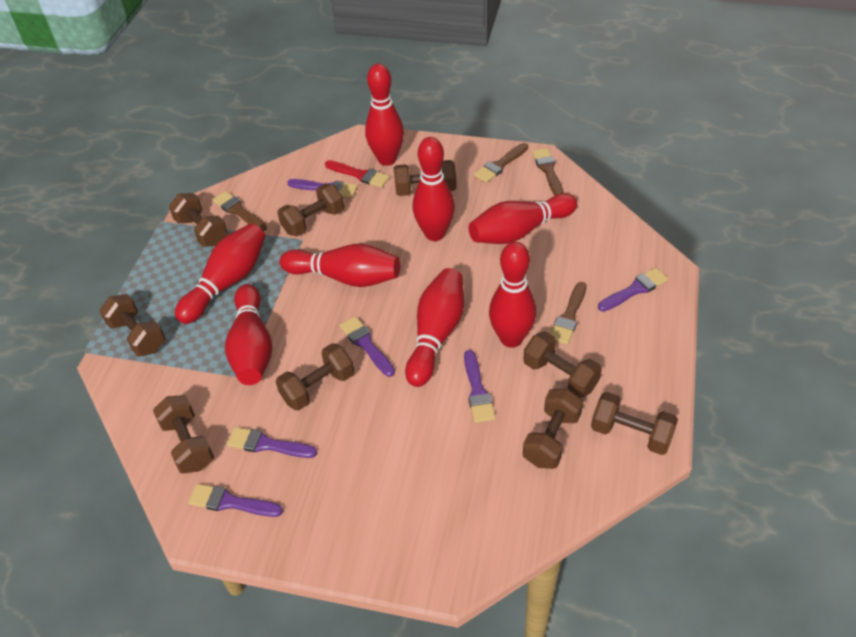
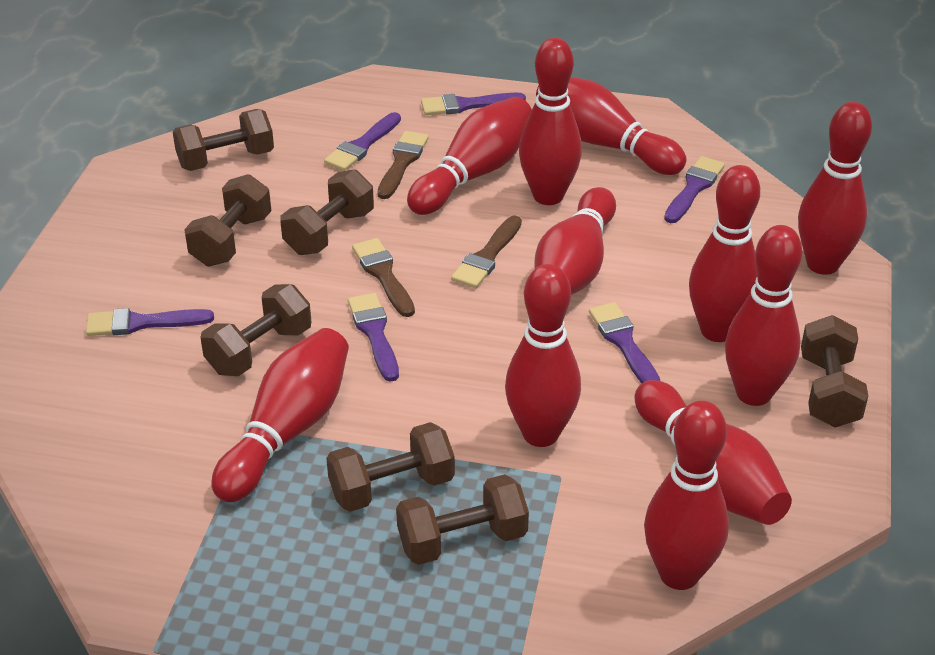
brown brush: 4 -> 3
brown dumbbell: 9 -> 7
red bowling pin: 8 -> 11
red brush: 1 -> 0

